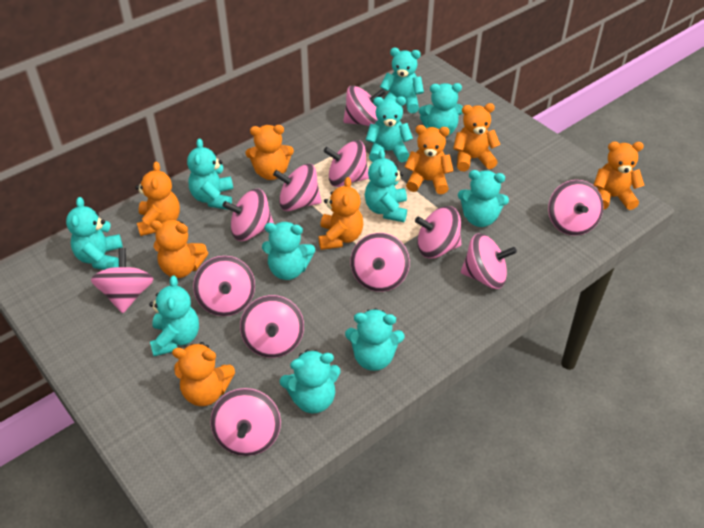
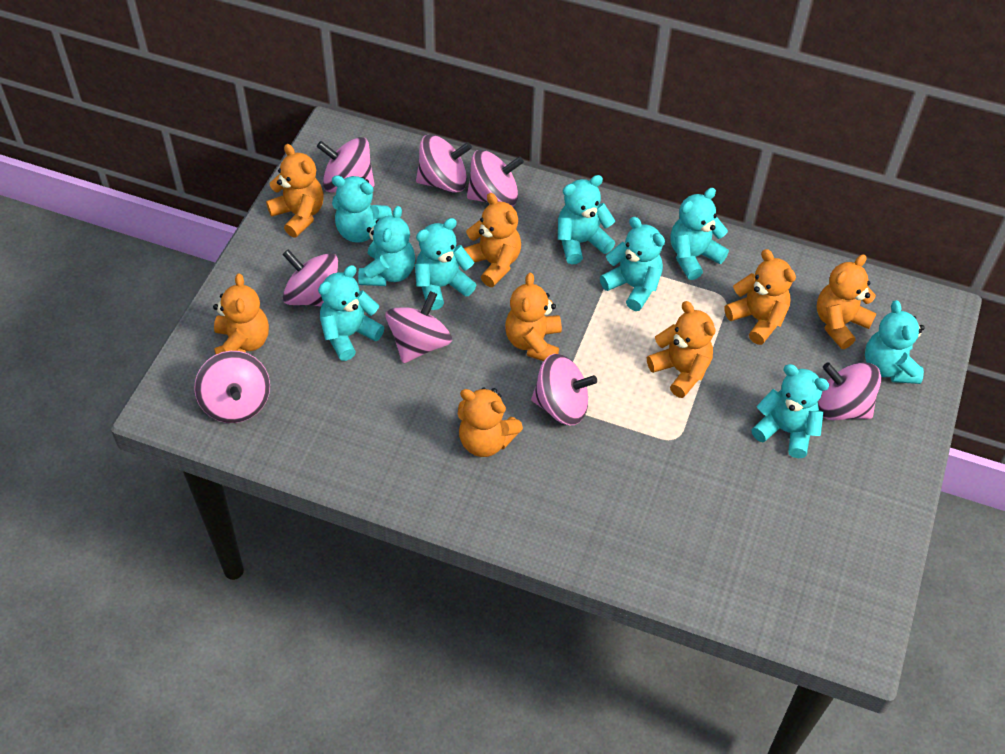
pink spinning top: 12 -> 8
turquoise teddy bear: 11 -> 9

